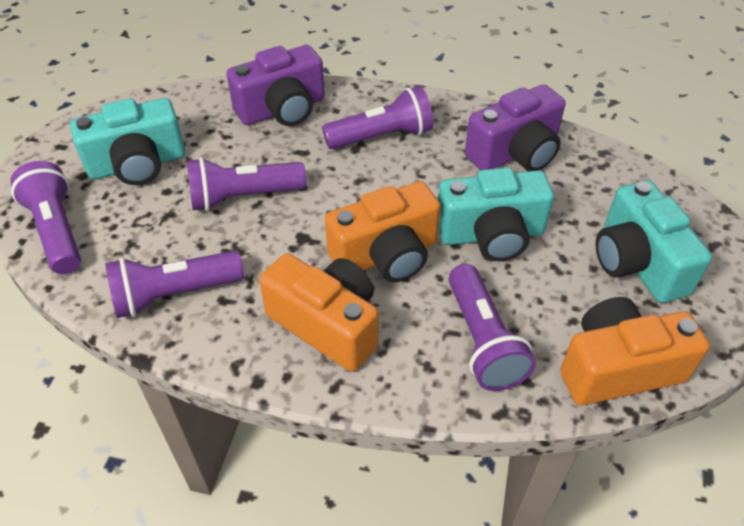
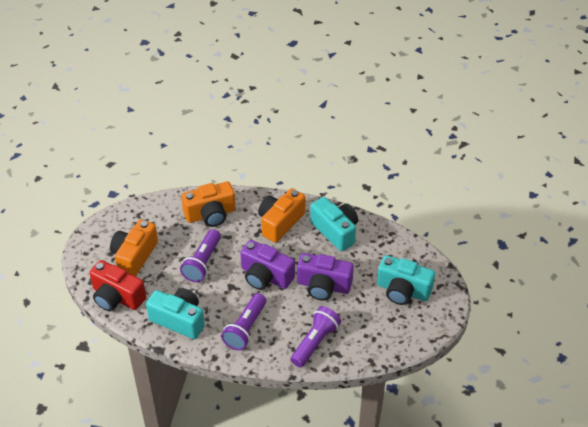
purple flashlight: 5 -> 3
red camera: 0 -> 1

